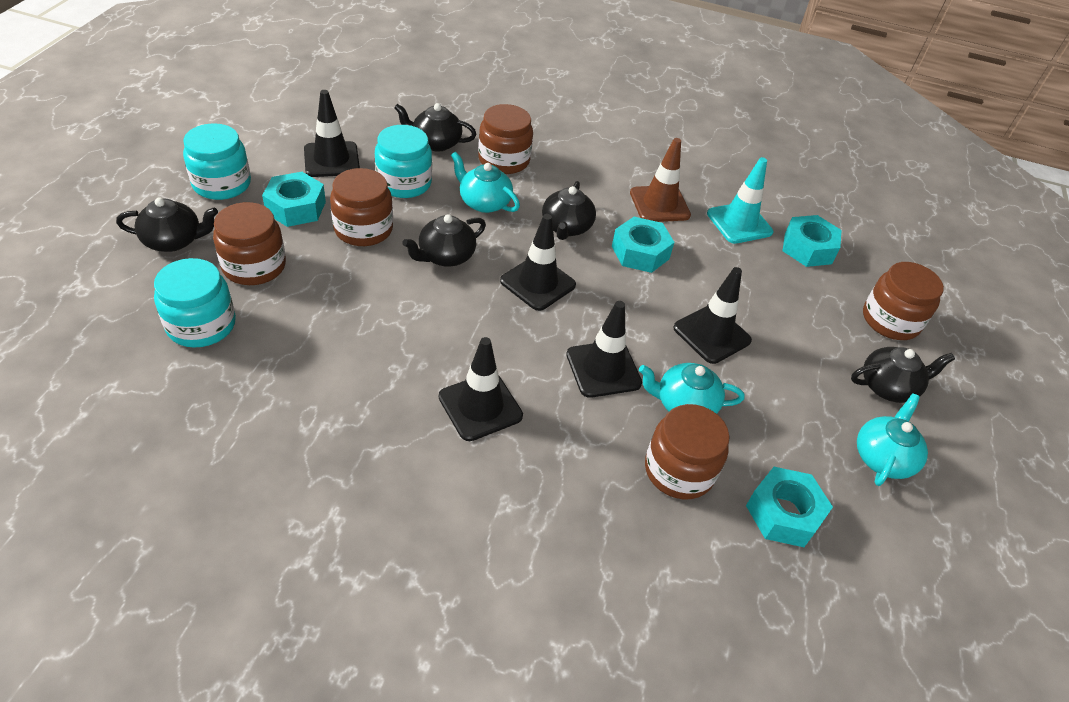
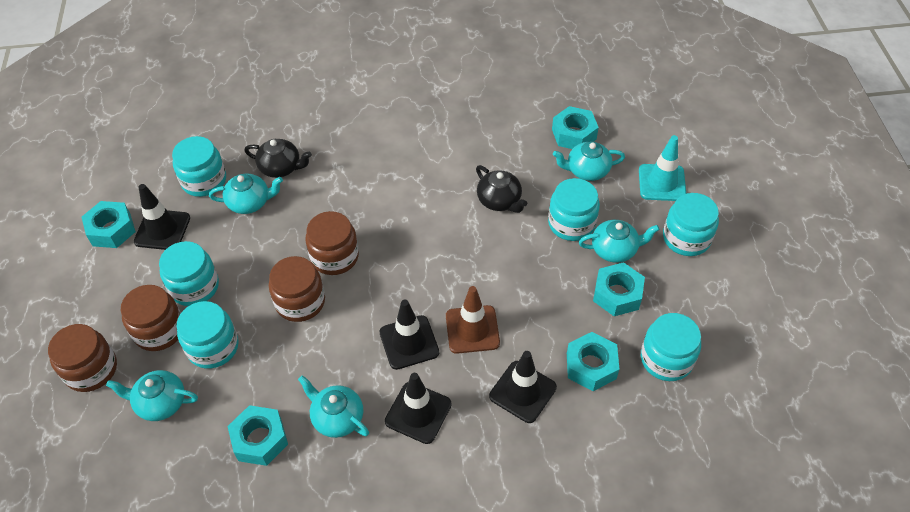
black teapot: 5 -> 2
black traffic cone: 5 -> 4
brown jar: 5 -> 4
turquoise jar: 3 -> 6
turquoise nut: 4 -> 5
turquoise teapot: 3 -> 5

